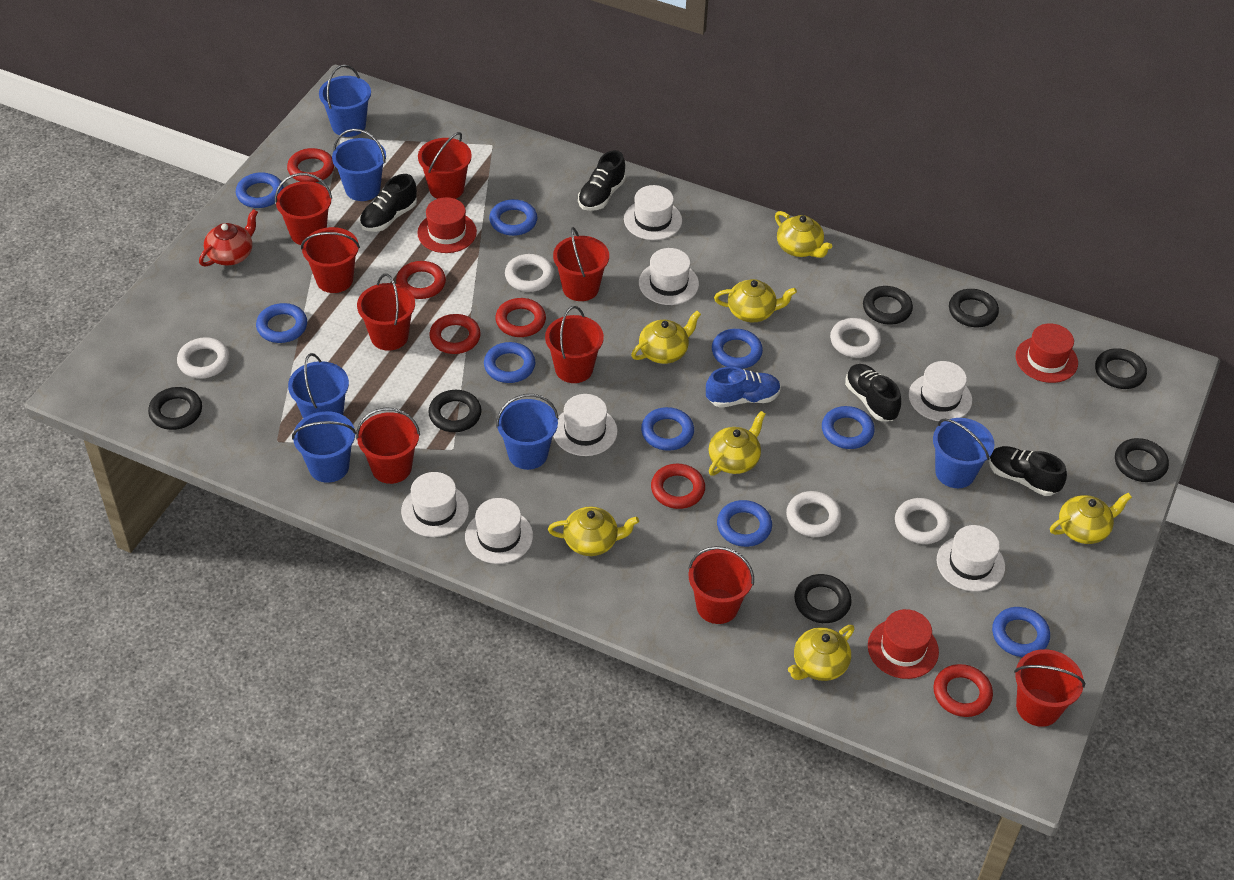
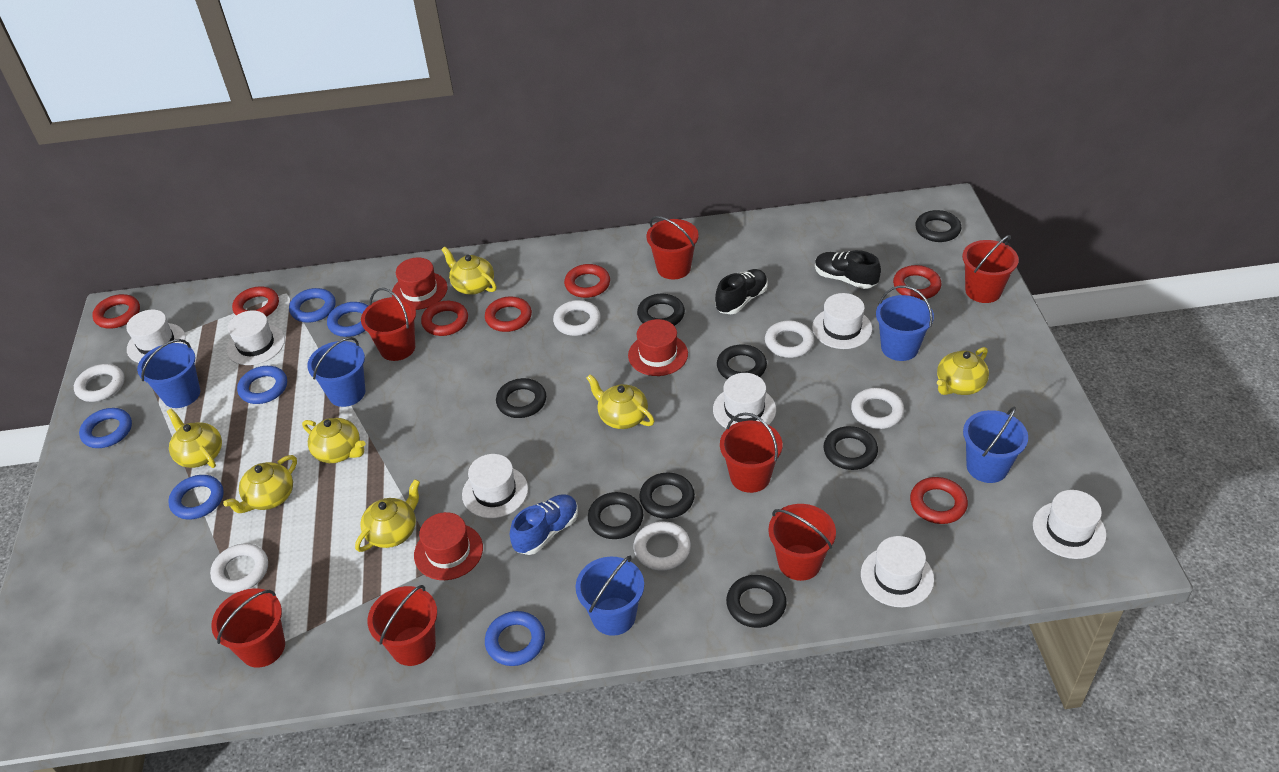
black ring: 7 -> 8
black shoe: 4 -> 2
blue bucket: 6 -> 5
blue ring: 9 -> 6
red bucket: 9 -> 7
red ring: 6 -> 7
red teapot: 1 -> 0
white ring: 5 -> 6

